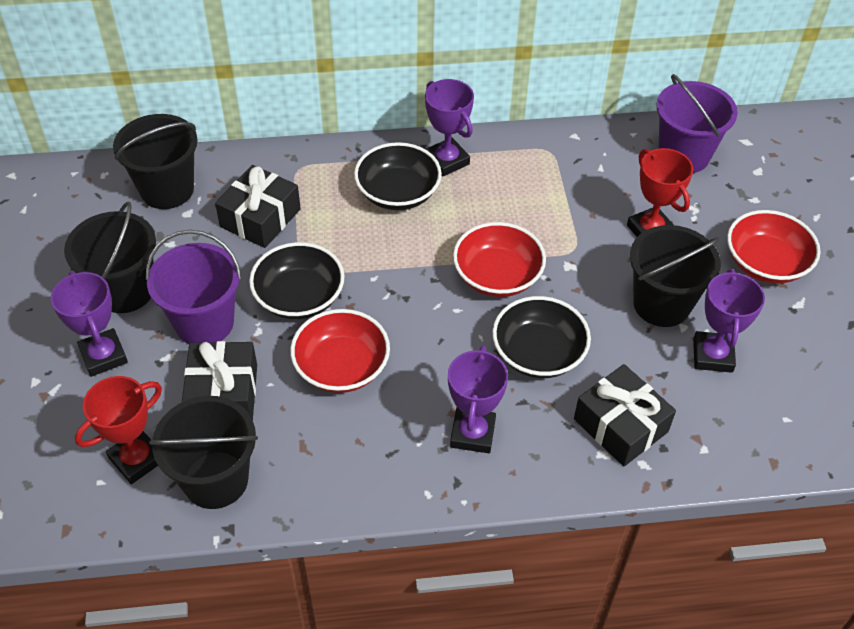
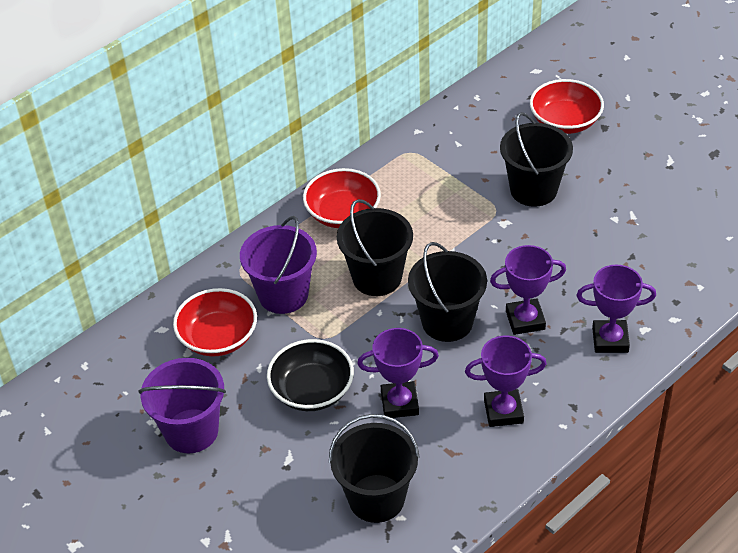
black bowl: 3 -> 1
black gift: 3 -> 0
red trophy: 2 -> 0

